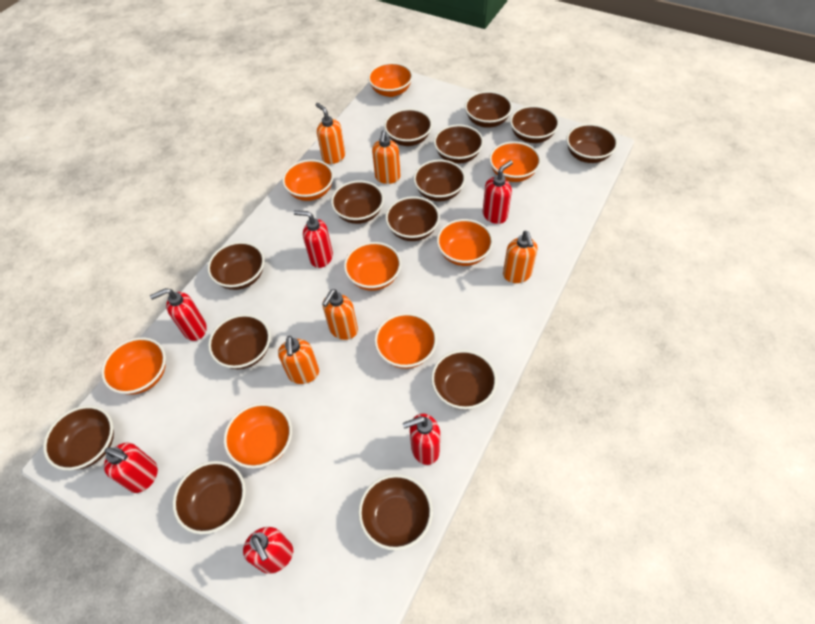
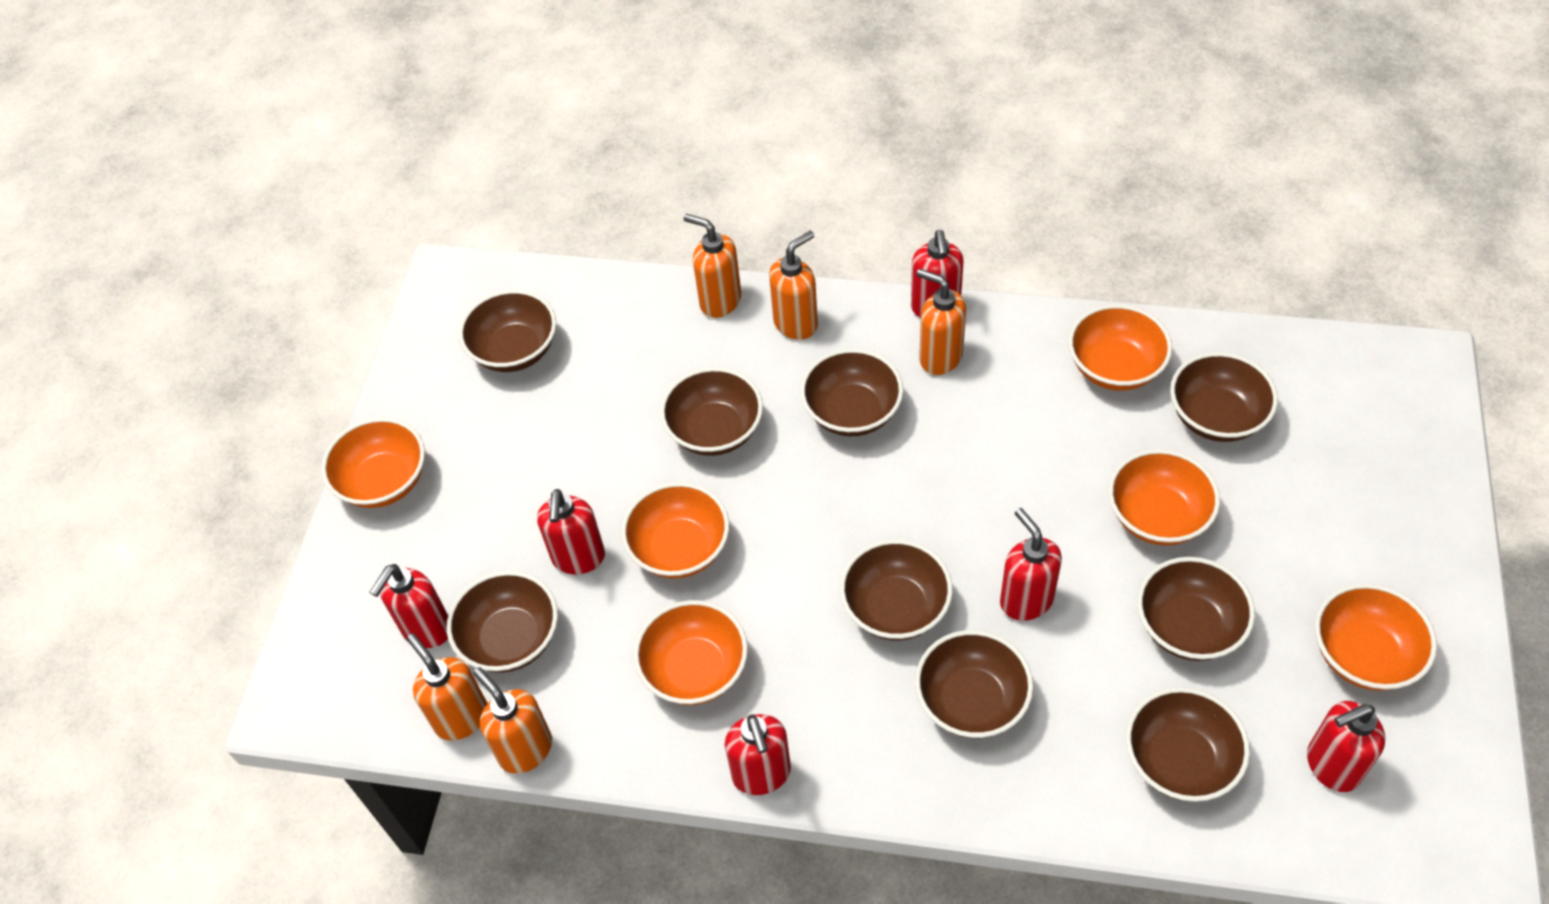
brown bowl: 14 -> 9
orange bowl: 8 -> 6

